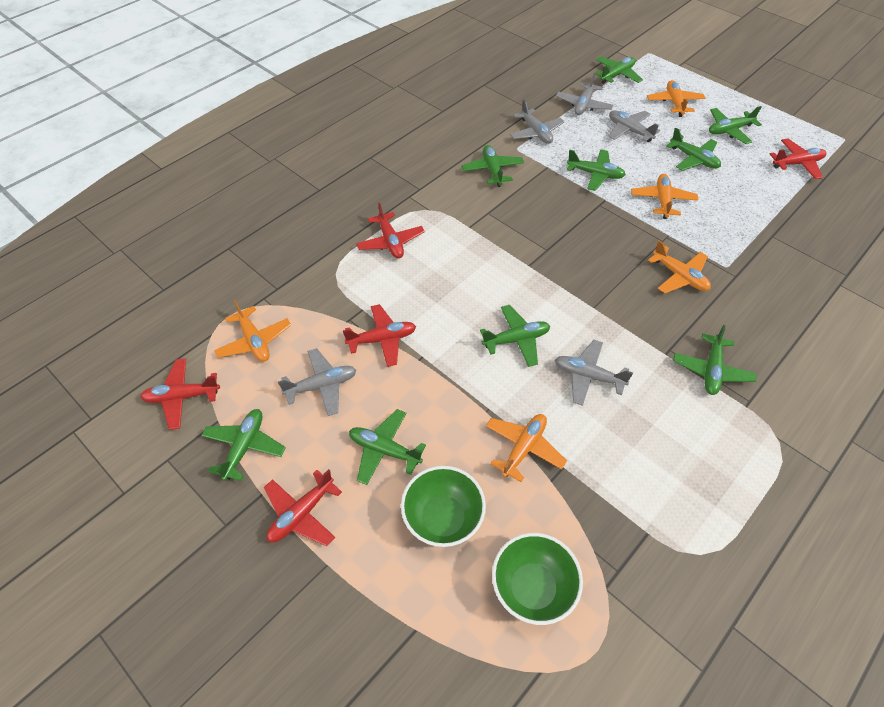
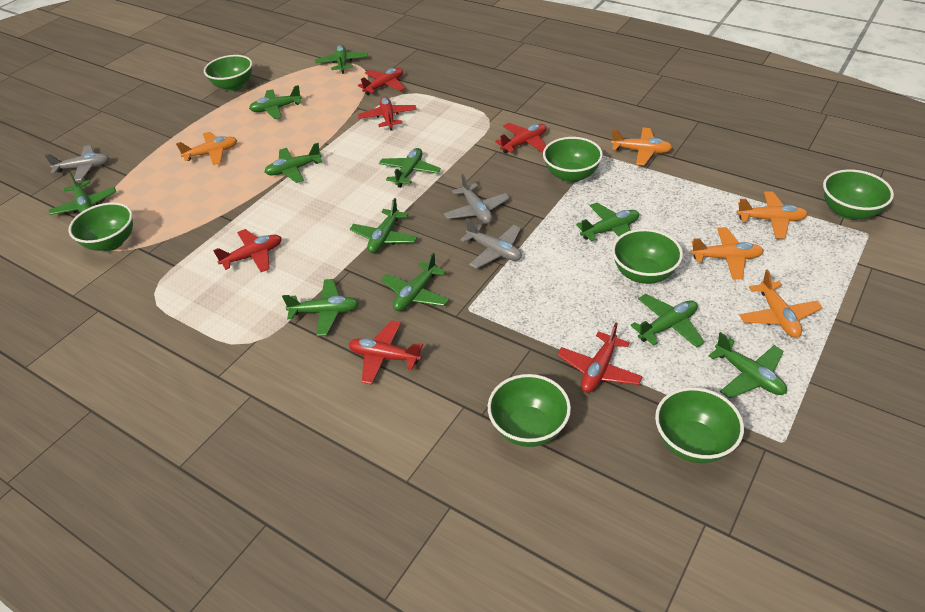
green bowl: 2 -> 7
green plane: 9 -> 11
grey plane: 5 -> 3
red plane: 5 -> 6

